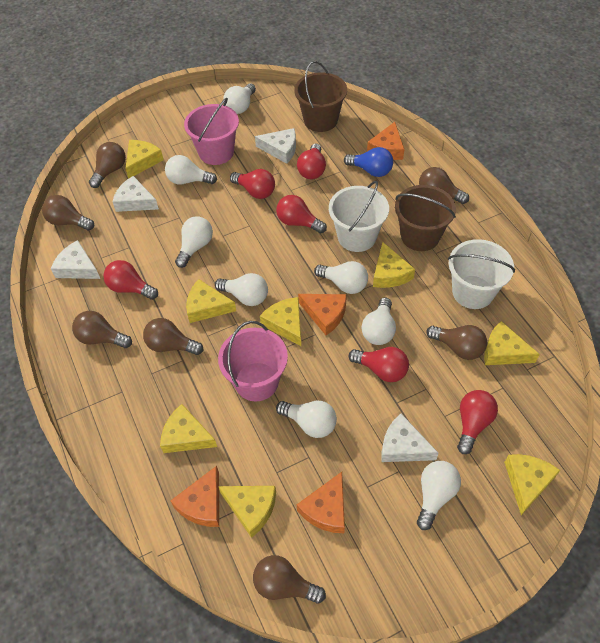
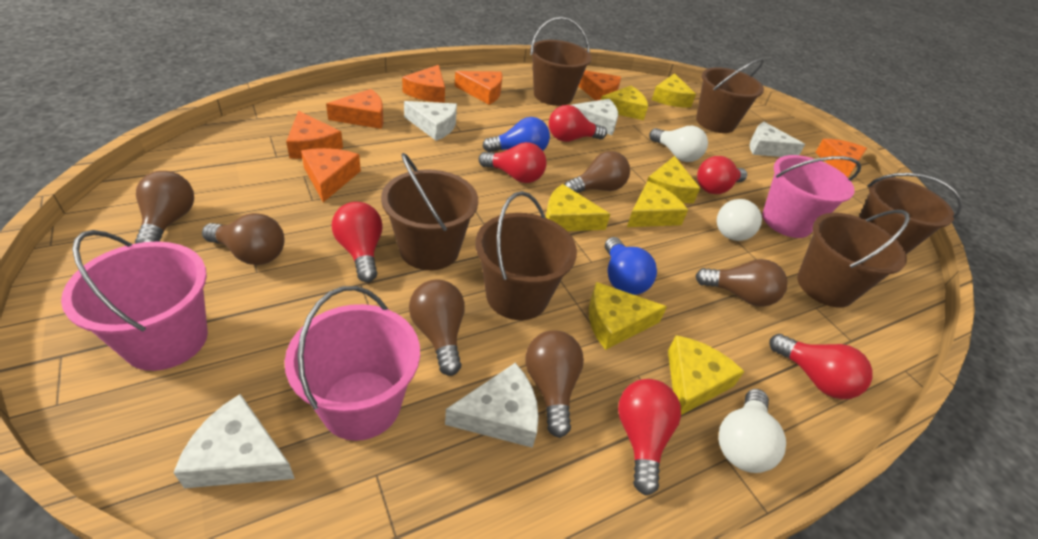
blue light bulb: 1 -> 2
brown bucket: 2 -> 6
brown light bulb: 7 -> 6
orange cheese: 4 -> 7
pink bucket: 2 -> 3
white bucket: 2 -> 0
white cheese: 4 -> 5
white light bulb: 8 -> 3
yellow cheese: 8 -> 7

